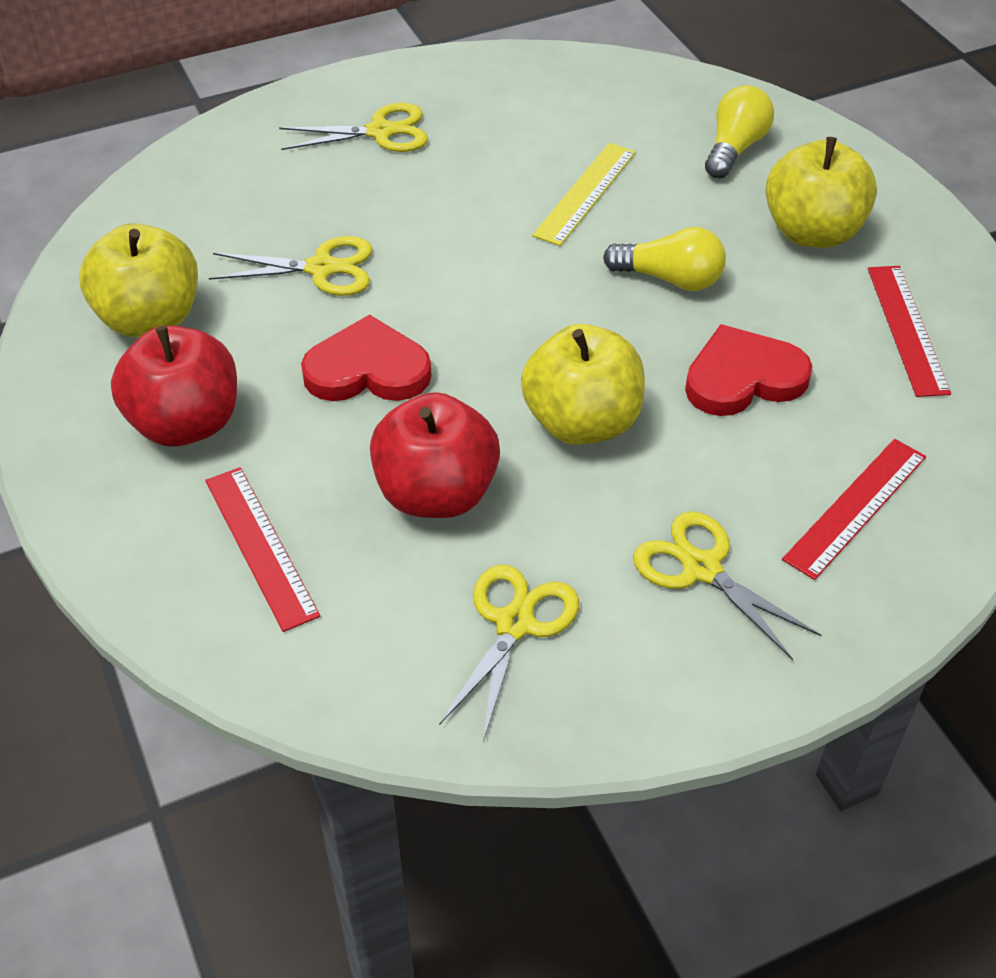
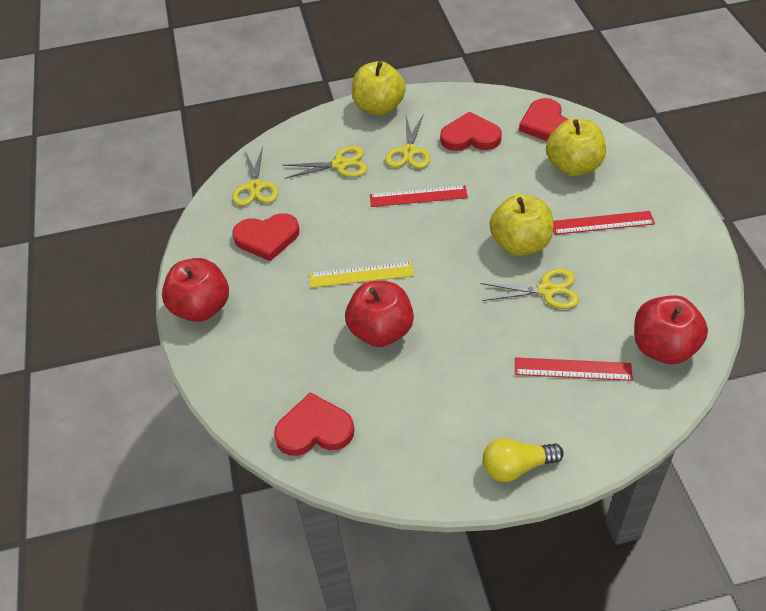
red apple: 2 -> 3
red heart: 2 -> 4
yellow light bulb: 2 -> 1

